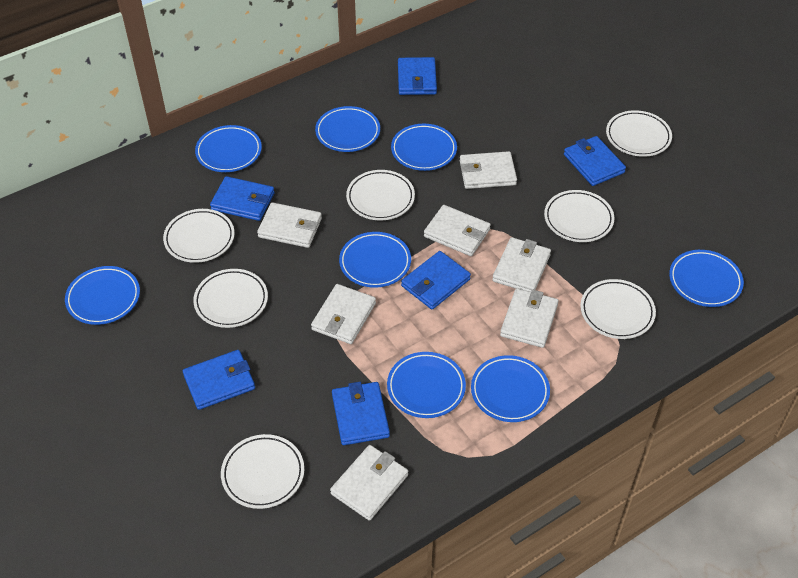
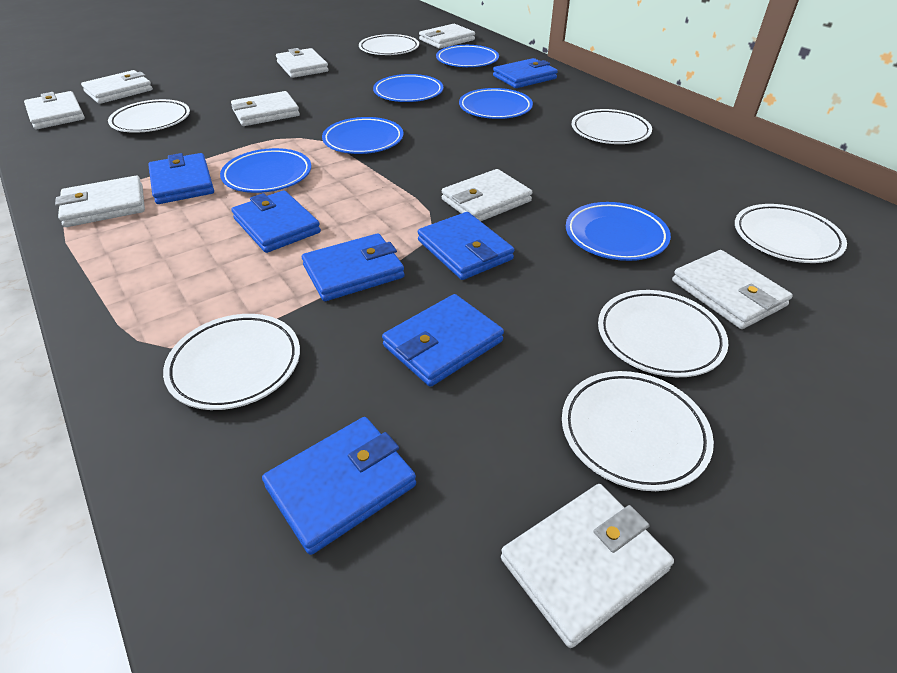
blue plate: 8 -> 6
blue wallet: 6 -> 7
white wallet: 7 -> 9

